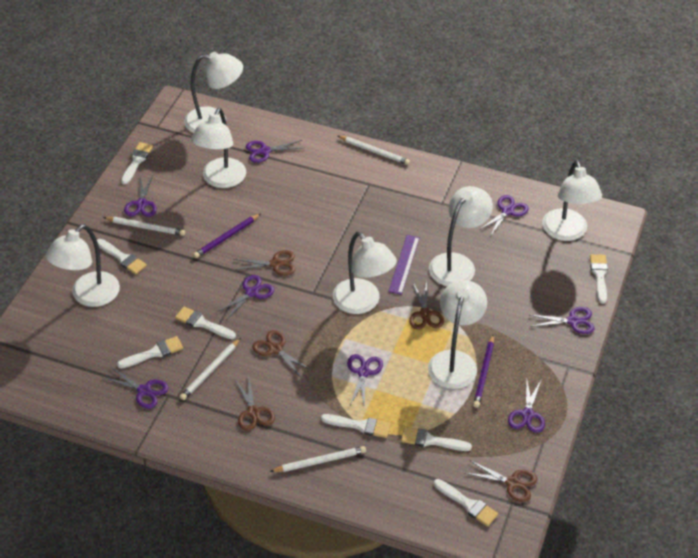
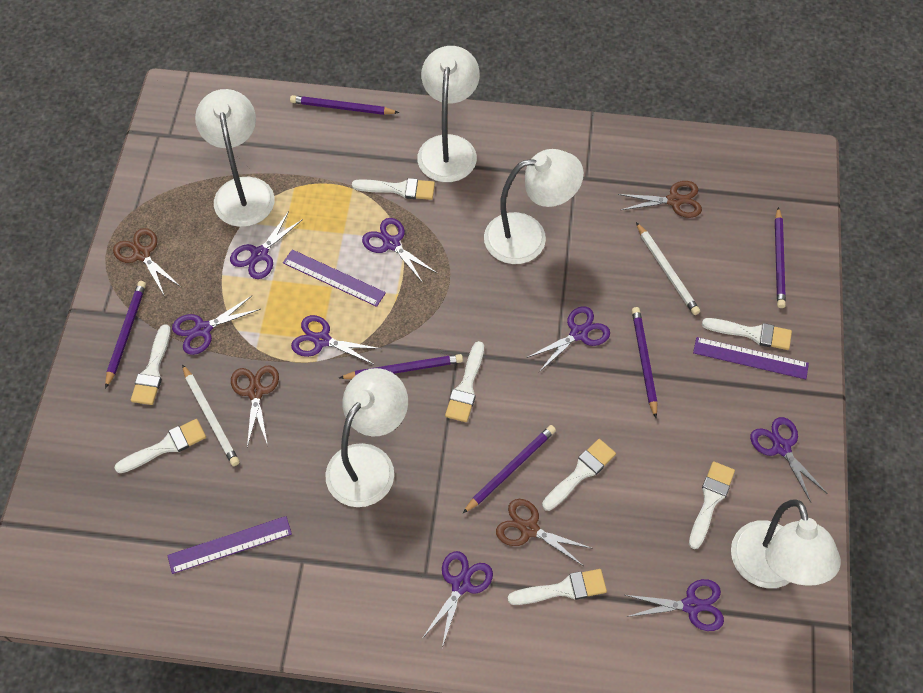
brown scissors: 5 -> 4
purple pencil: 2 -> 6
purple ruler: 1 -> 3
white lamp: 7 -> 5
white pencil: 4 -> 2

